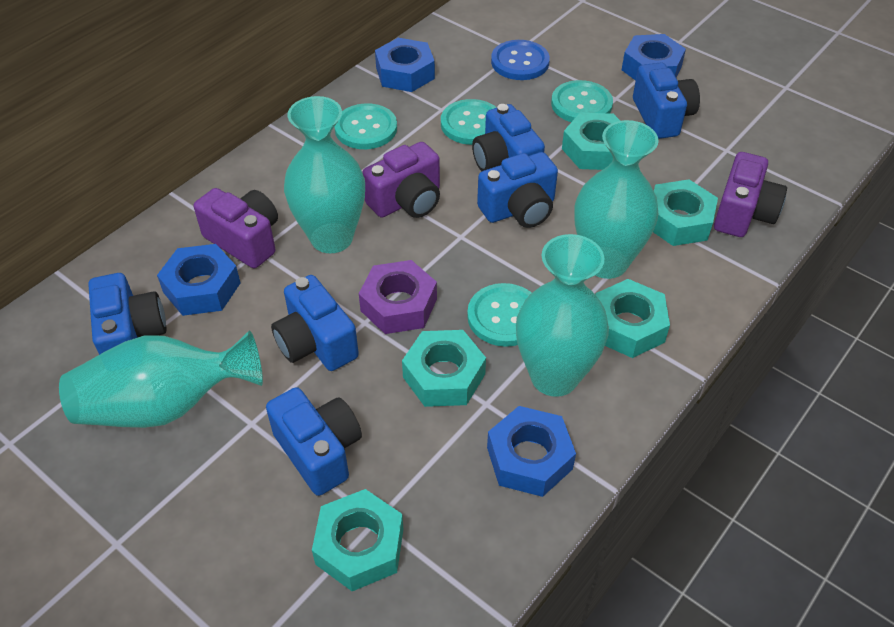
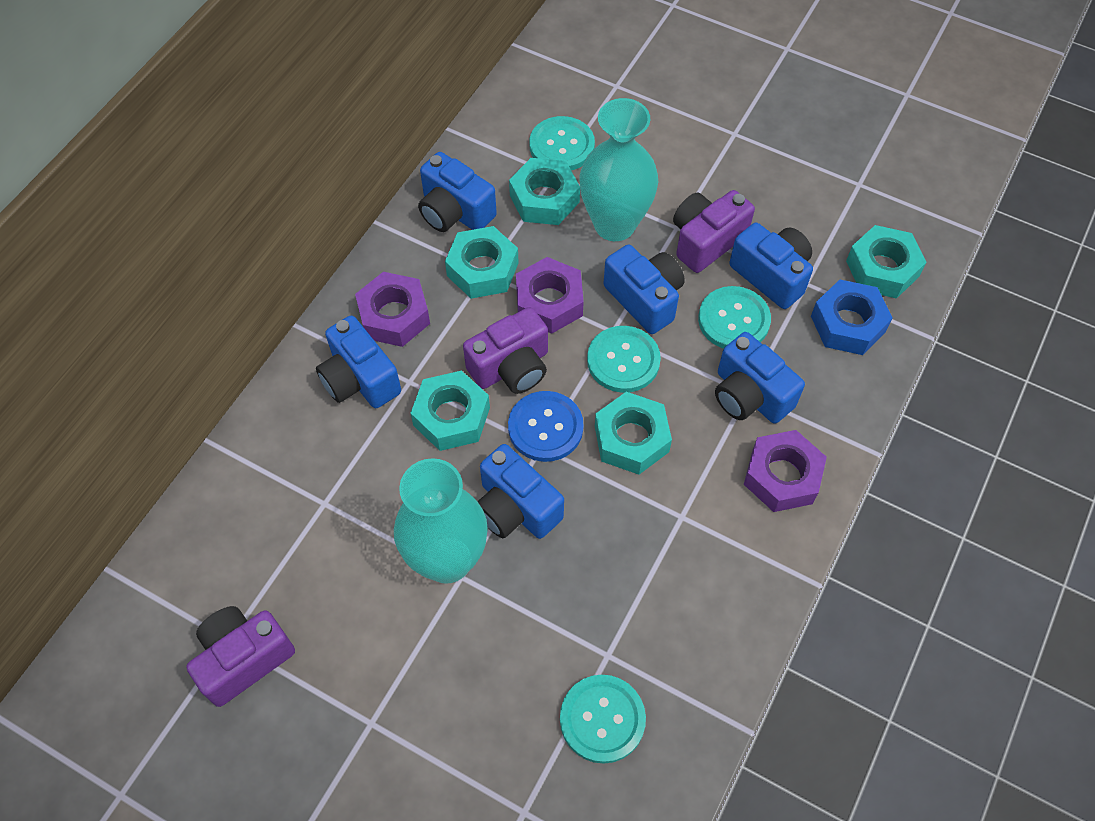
blue nut: 4 -> 1
purple nut: 1 -> 3
turquoise vase: 4 -> 2

